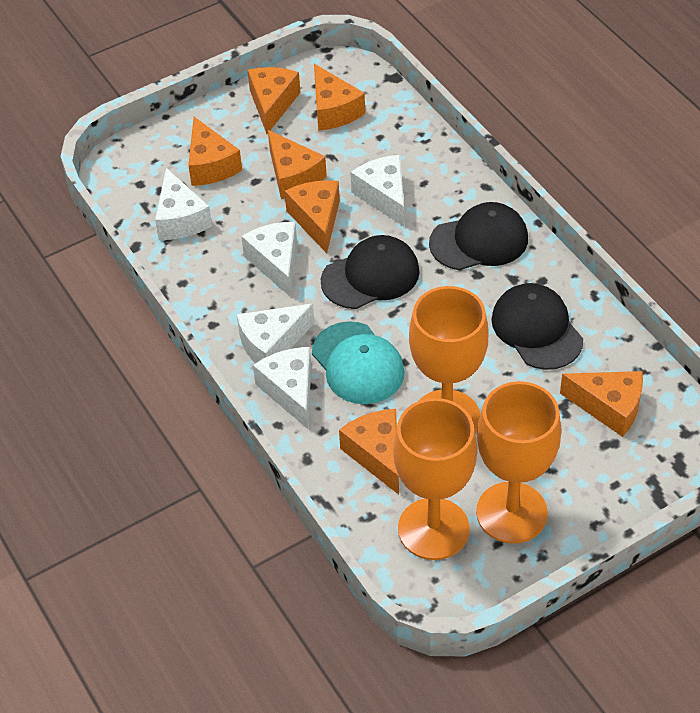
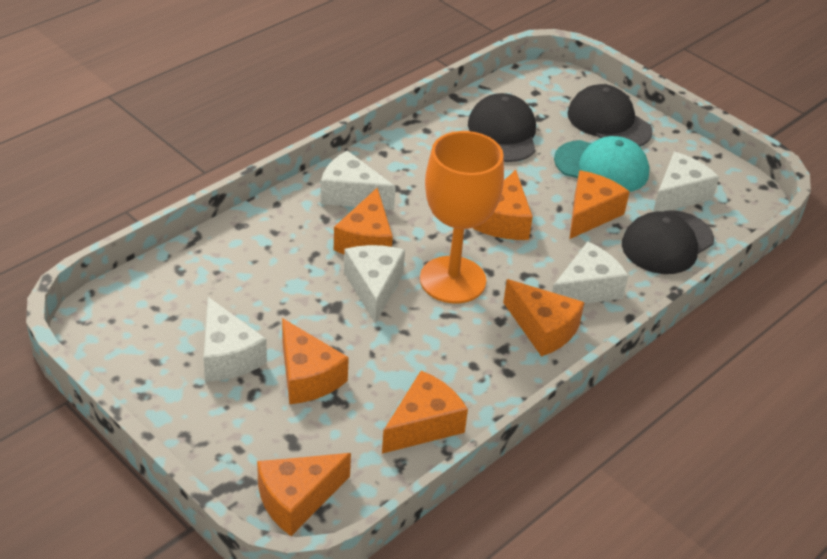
orange goblet: 3 -> 1

